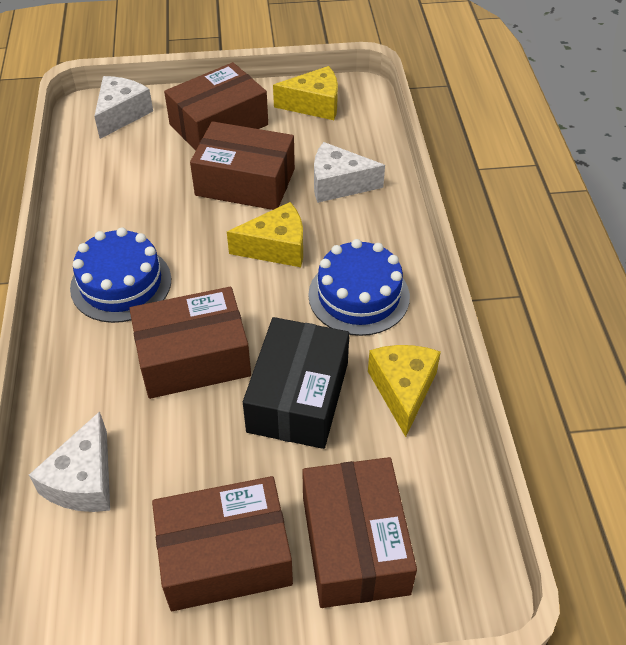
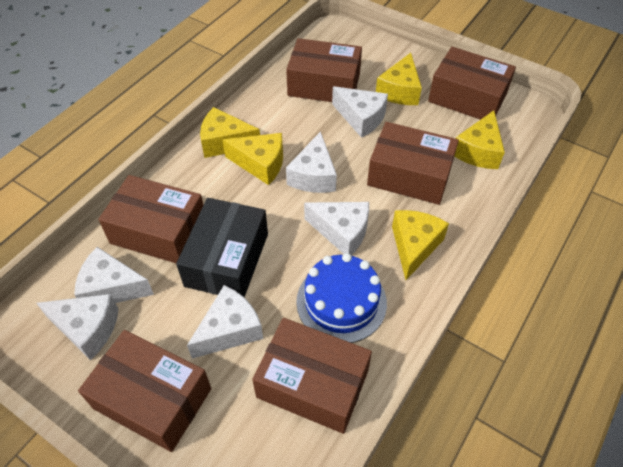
blue cake: 2 -> 1
brown box: 5 -> 6
white cheese: 3 -> 6
yellow cheese: 3 -> 5

